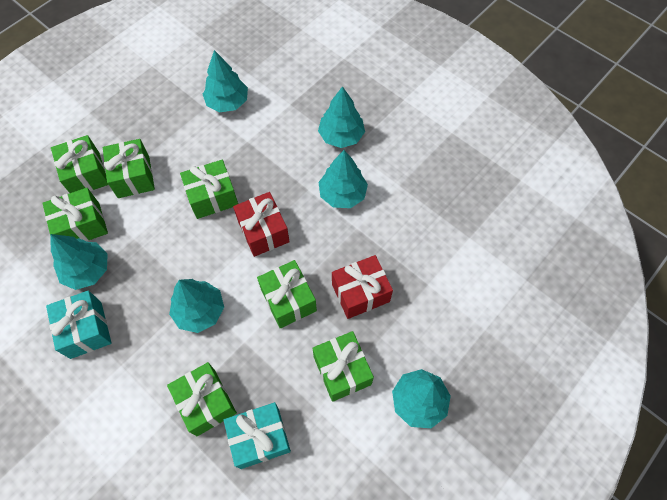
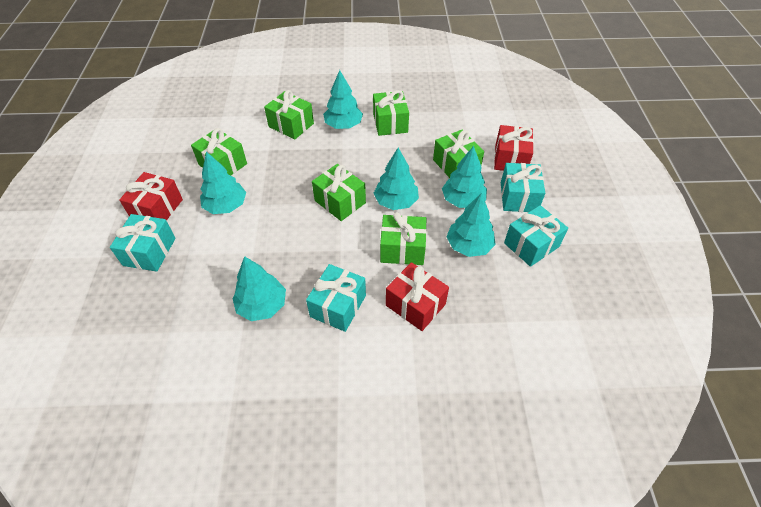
green gift: 7 -> 6
red gift: 2 -> 3
turquoise gift: 2 -> 4

